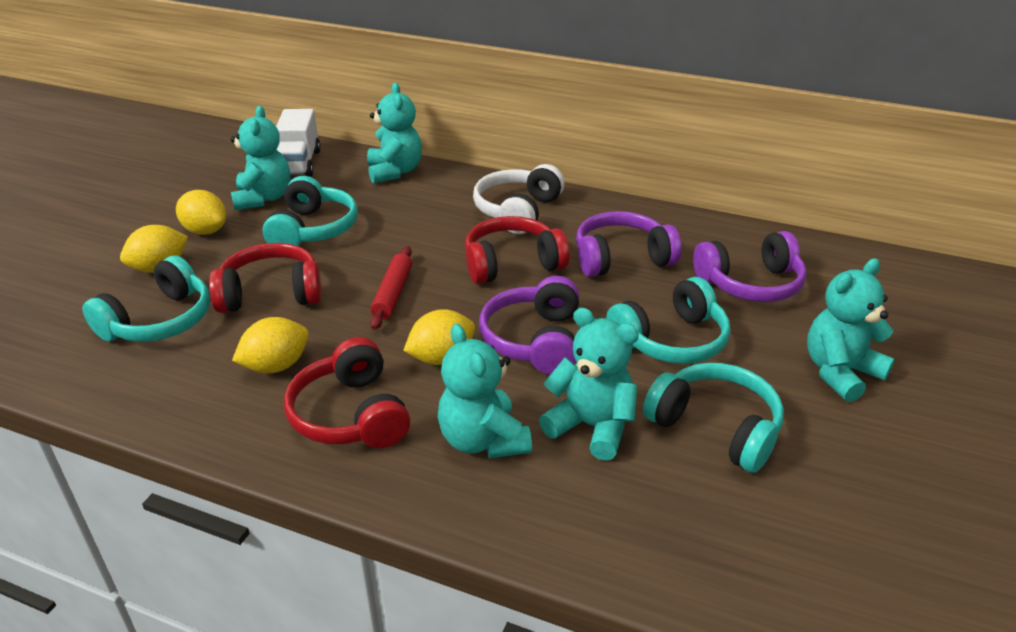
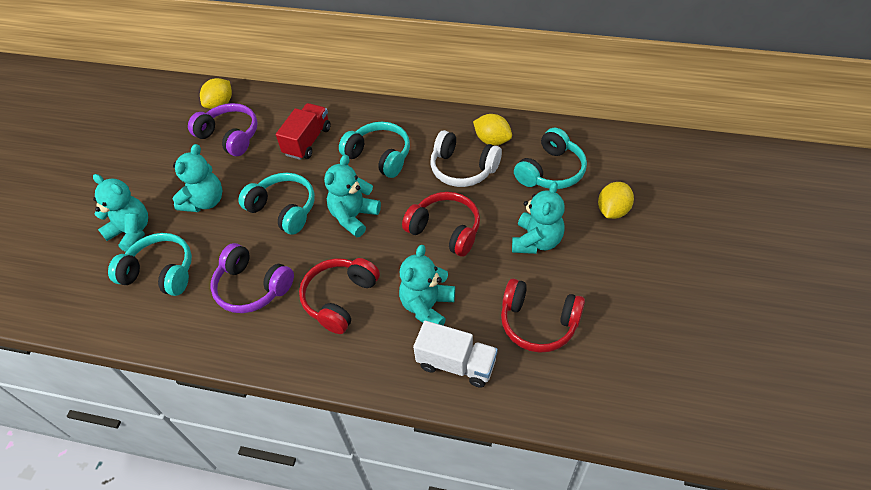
purple headphones: 3 -> 2
red rolling pin: 1 -> 0
red truck: 0 -> 1
yellow lemon: 4 -> 3

